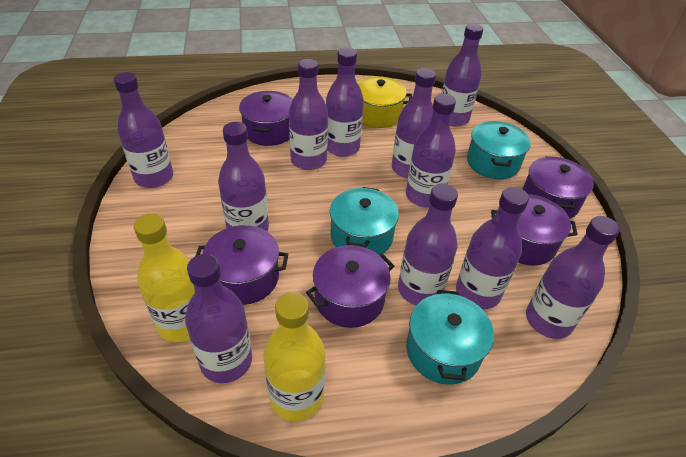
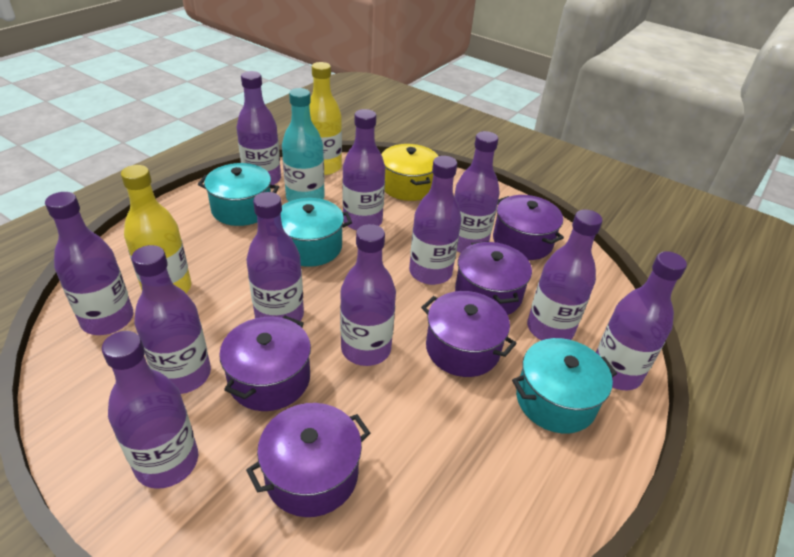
turquoise bottle: 0 -> 1

